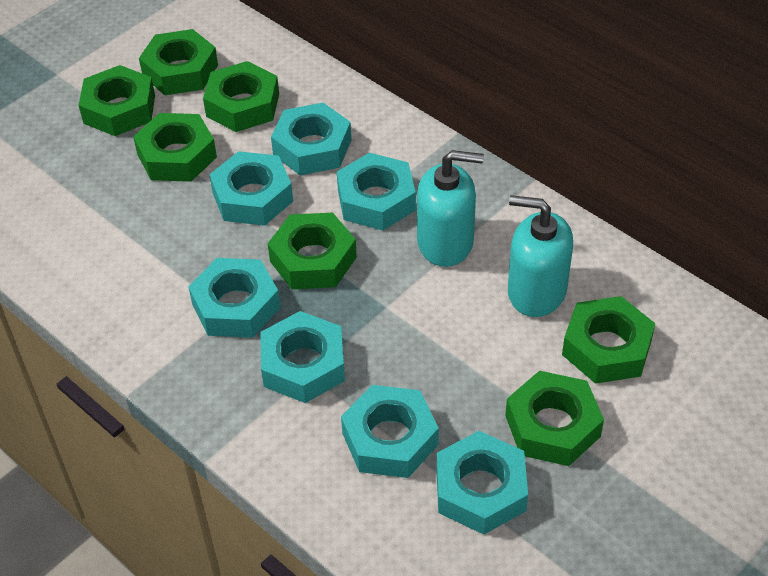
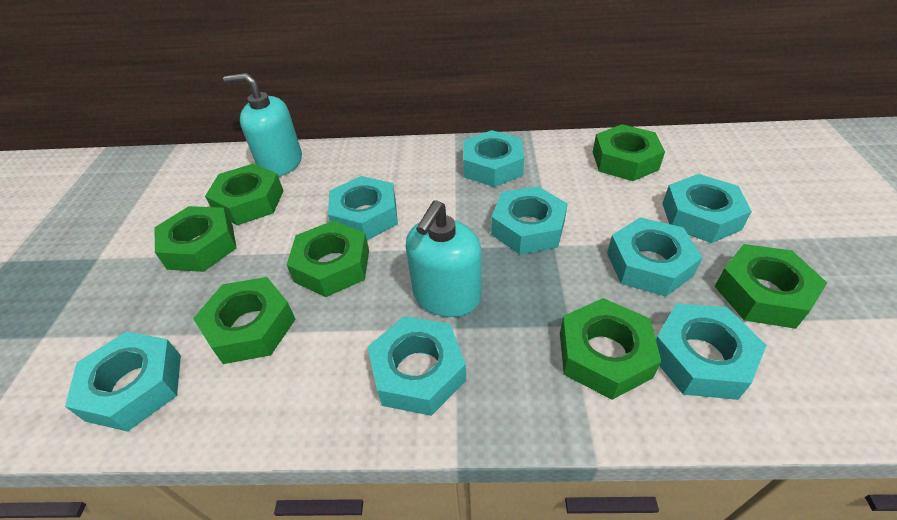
turquoise nut: 7 -> 8

